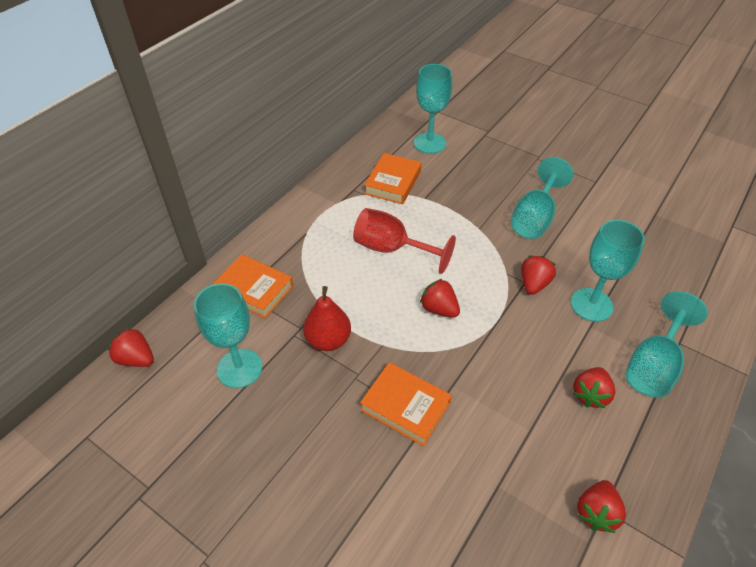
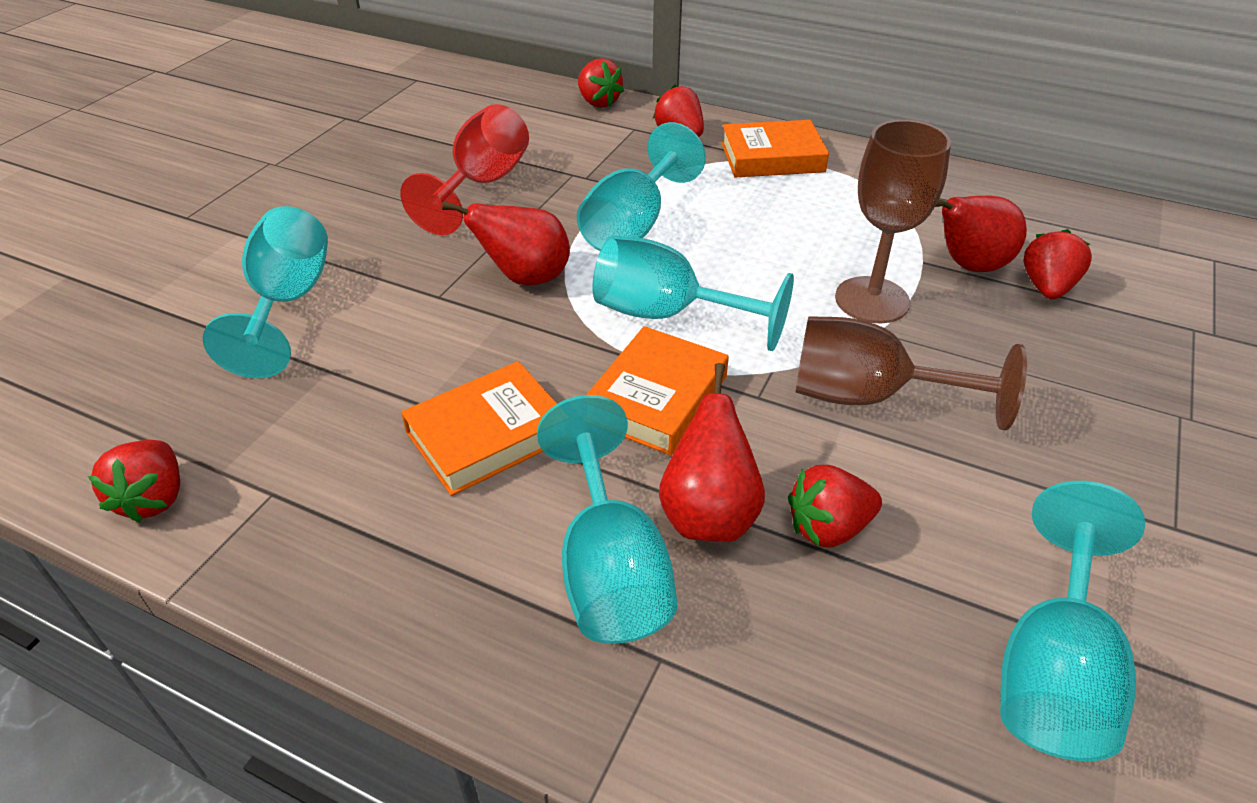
brown goblet: 0 -> 2
red pear: 1 -> 3

